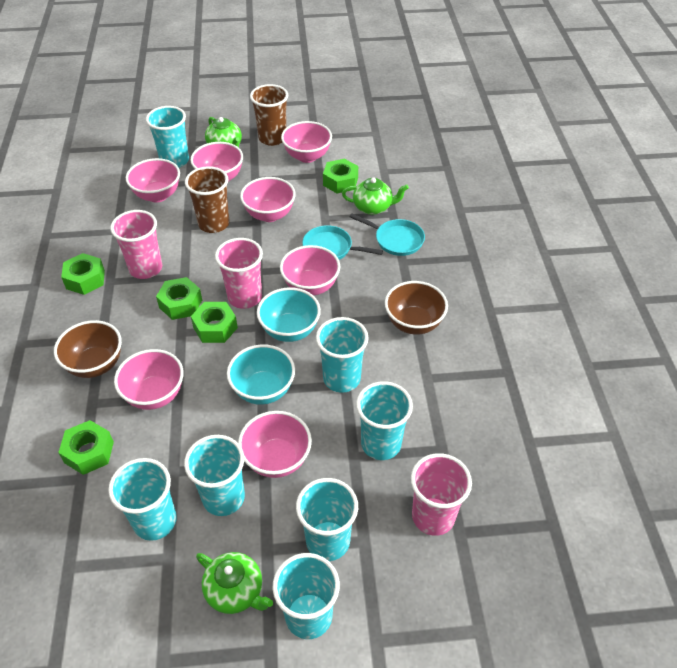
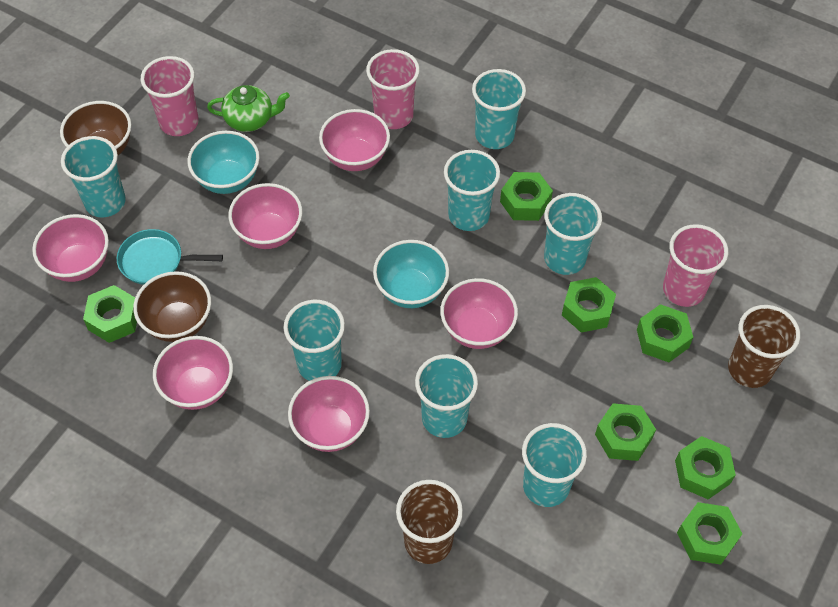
green nut: 5 -> 7
green teapot: 3 -> 1
pink bowl: 7 -> 6
turquoise pan: 2 -> 1

